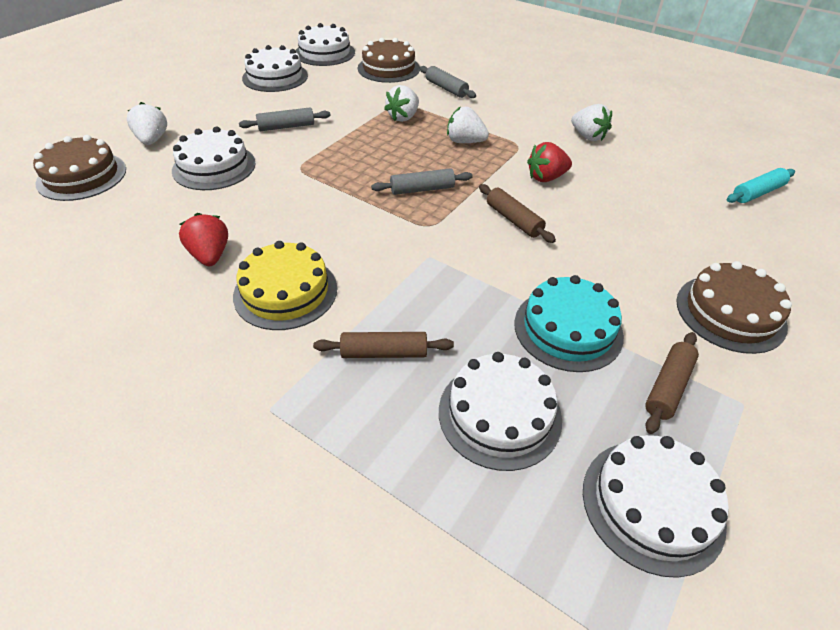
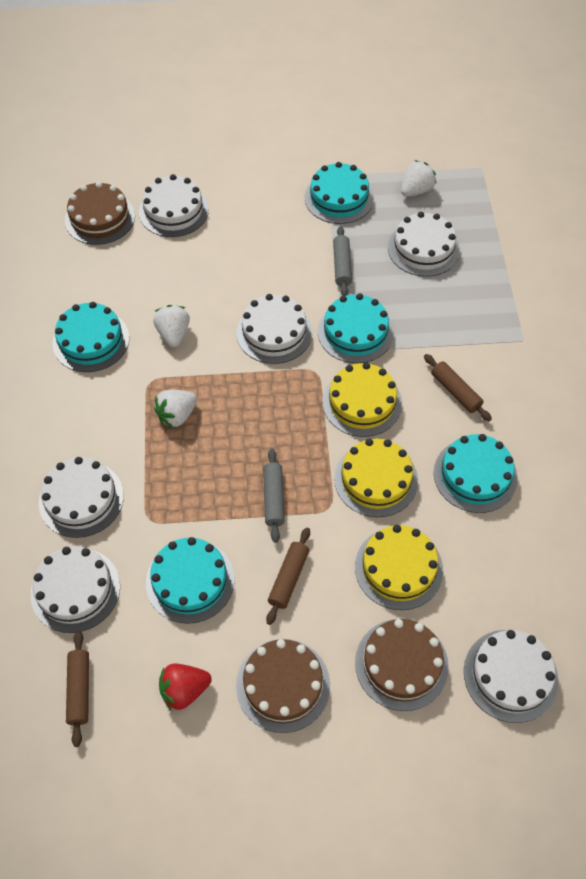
grey rolling pin: 3 -> 2
red strawberry: 2 -> 1
turquoise cake: 1 -> 5
turquoise rolling pin: 1 -> 0
white cake: 5 -> 6
white strawberry: 4 -> 3
yellow cake: 1 -> 3

